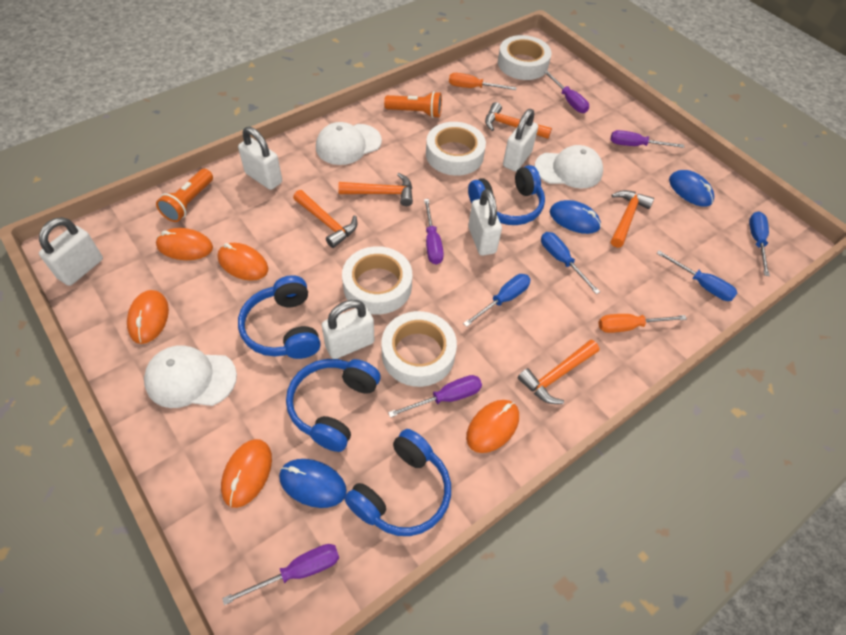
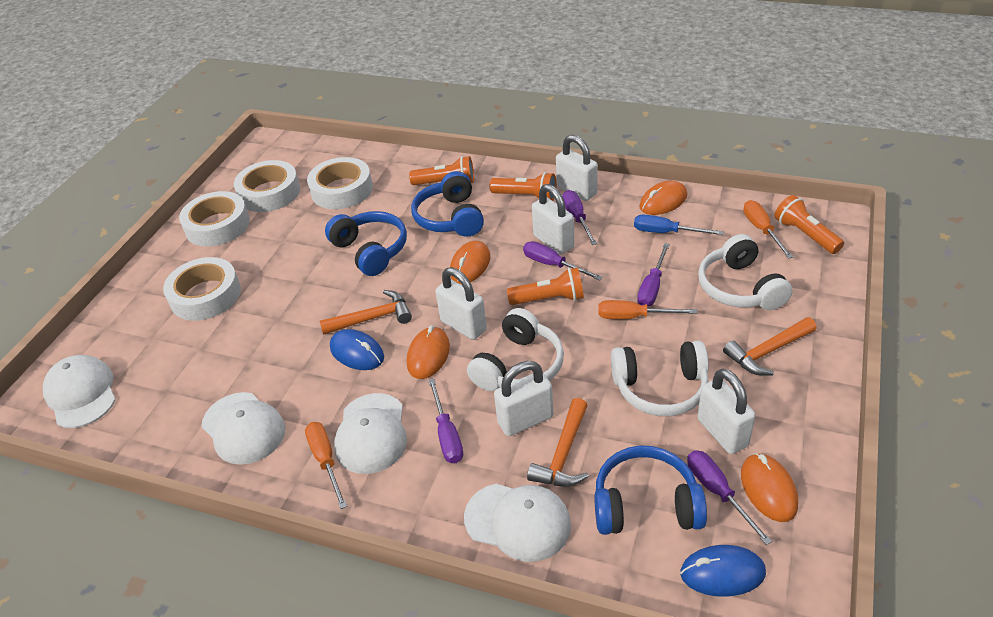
blue headphones: 4 -> 3
blue mouse: 3 -> 2
blue screwdriver: 4 -> 1
orange flashlight: 2 -> 4
orange hammer: 5 -> 3
orange mouse: 5 -> 4
orange screwdriver: 2 -> 3
white cap: 3 -> 4
white headphones: 0 -> 3

